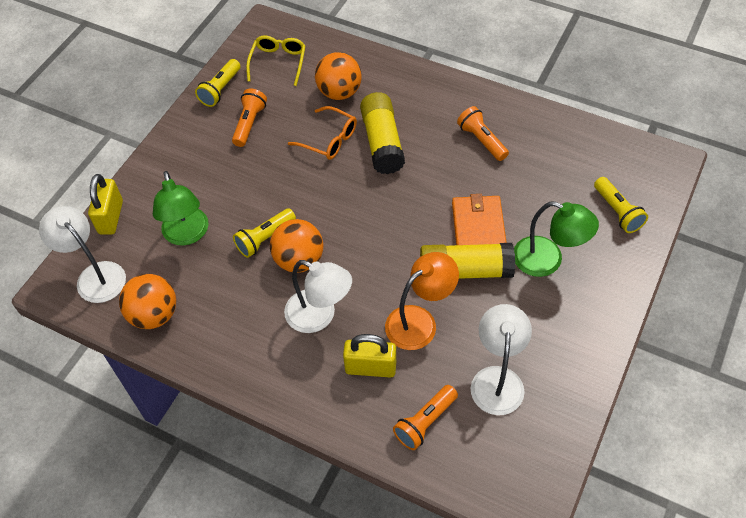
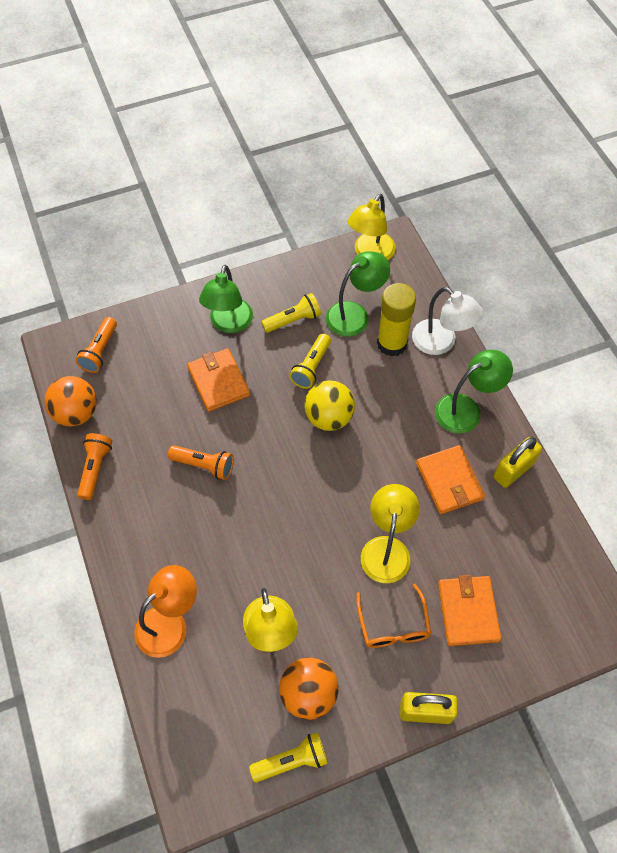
green lamp: 2 -> 3
orange ball: 3 -> 2
orange wallet: 1 -> 3
white lamp: 3 -> 1
yellow ball: 0 -> 1
yellow glasses: 1 -> 0
yellow glue stick: 2 -> 1
yellow lamp: 0 -> 3

